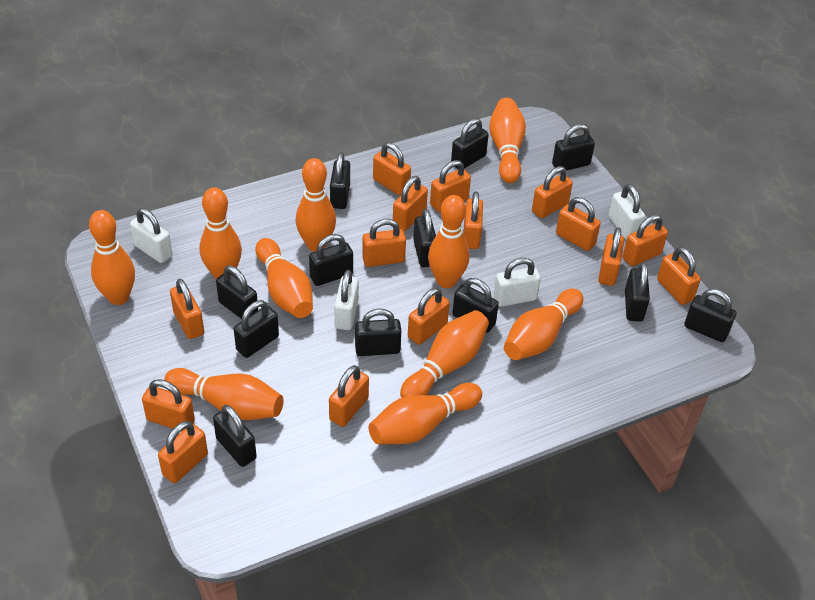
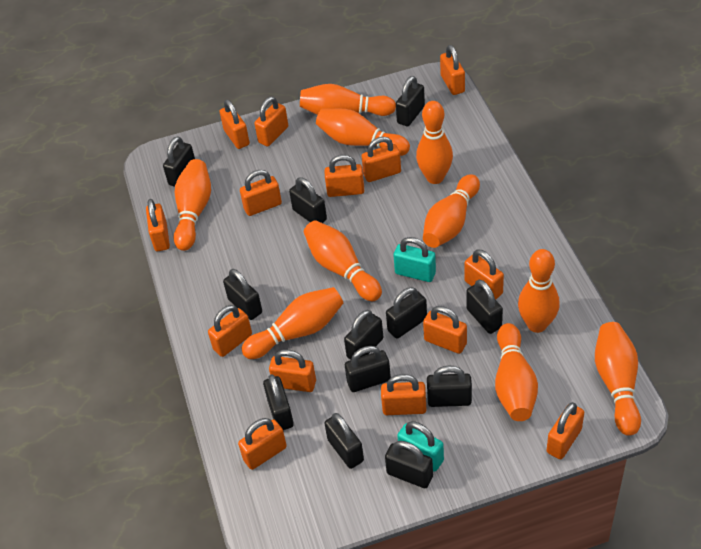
orange padlock: 15 -> 14
turquoise padlock: 0 -> 2
white padlock: 4 -> 0

